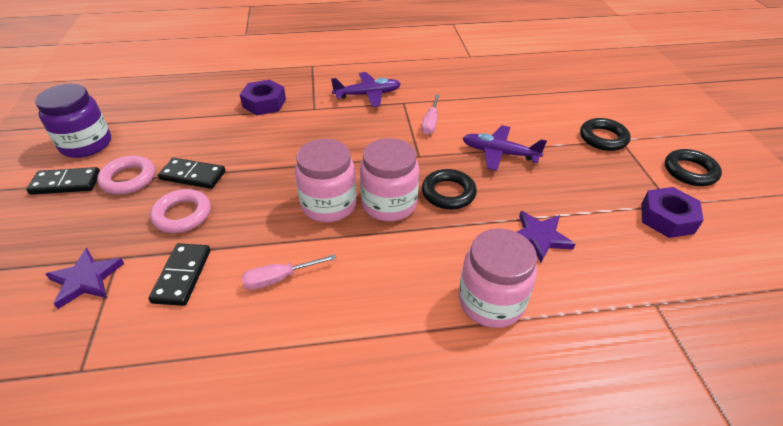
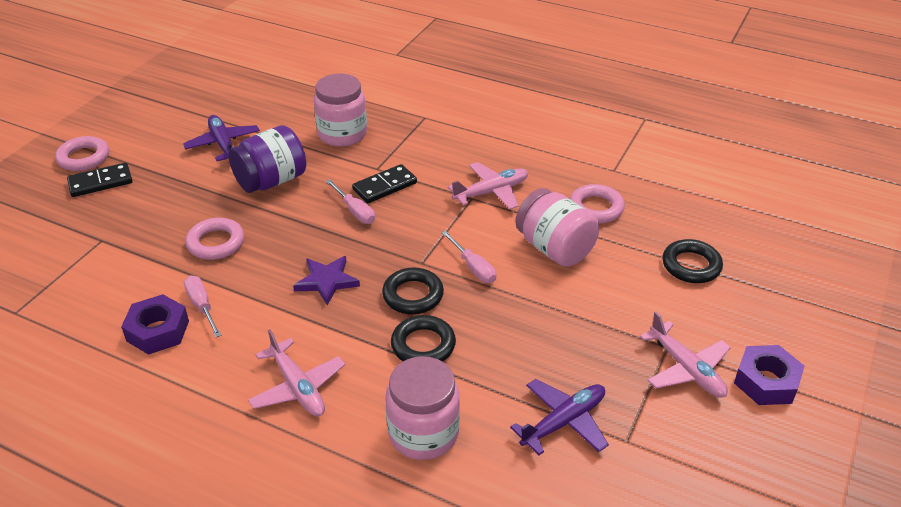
black domino: 3 -> 2
pink plane: 0 -> 3
pink ring: 2 -> 3
pink screwdriver: 2 -> 3
purple star: 2 -> 1

